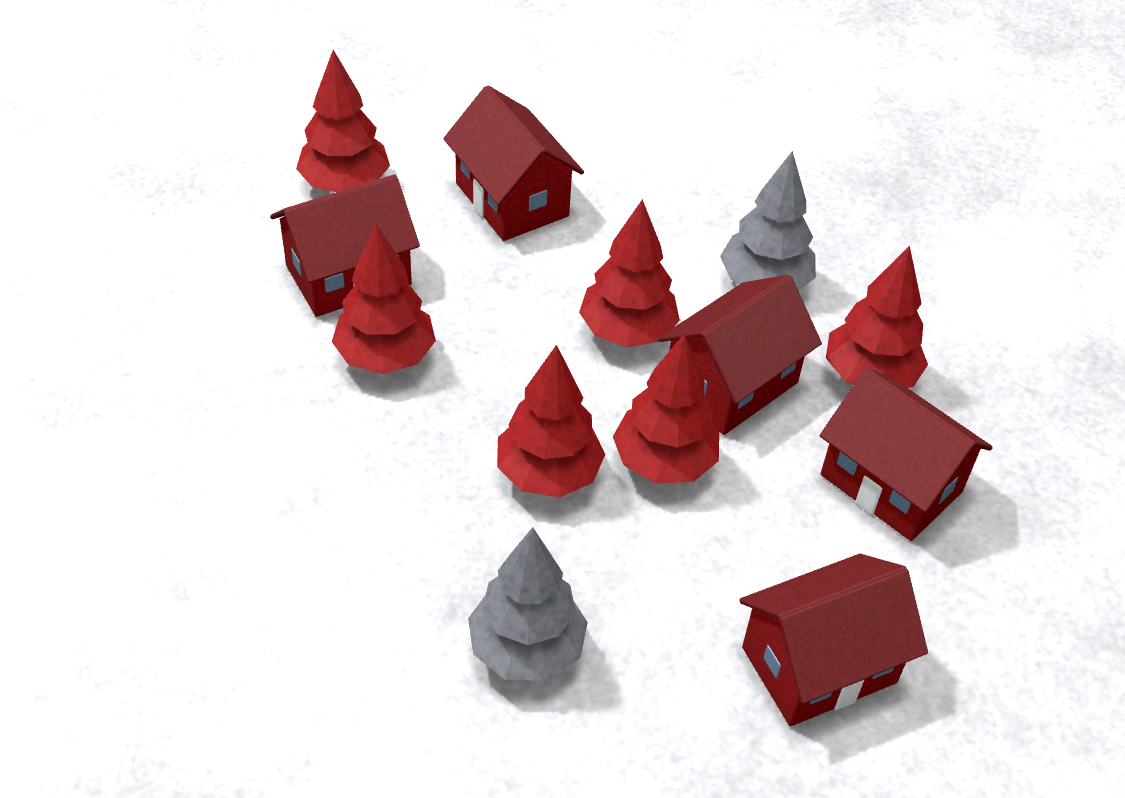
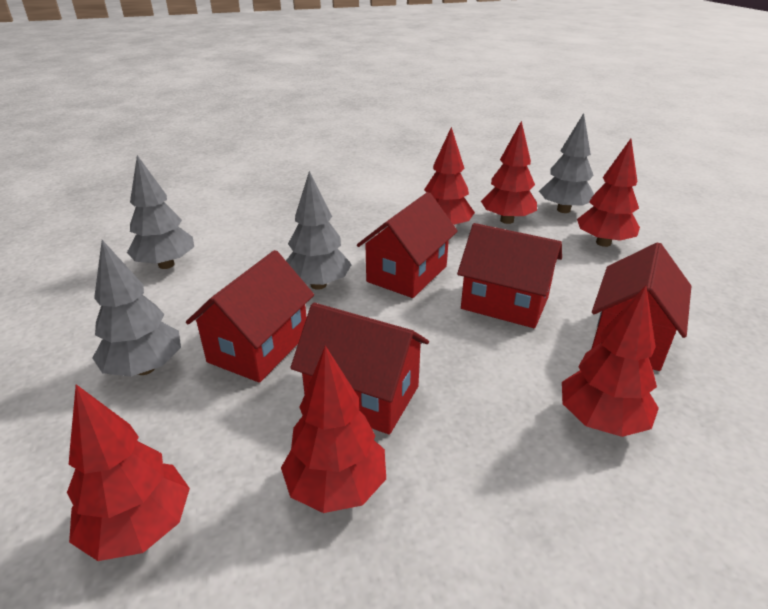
grey tree: 2 -> 4

